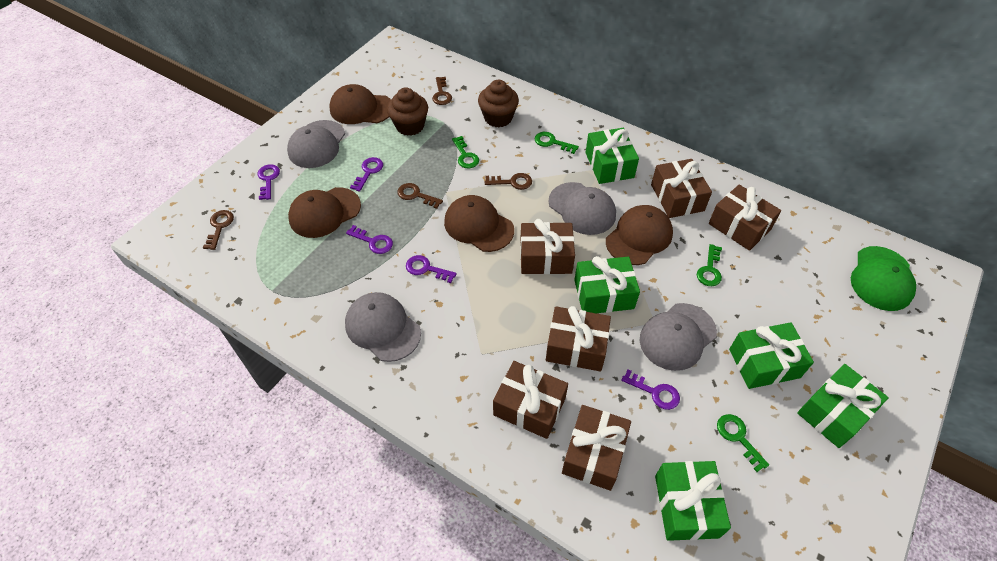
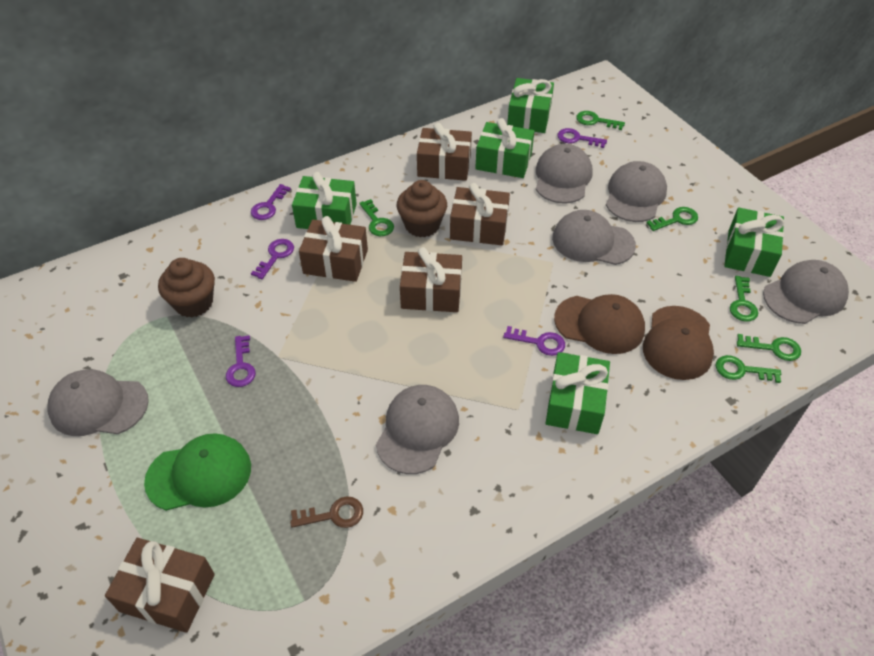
brown cap: 4 -> 2
brown gift: 6 -> 5
brown key: 4 -> 1
green key: 4 -> 6
grey cap: 4 -> 6

